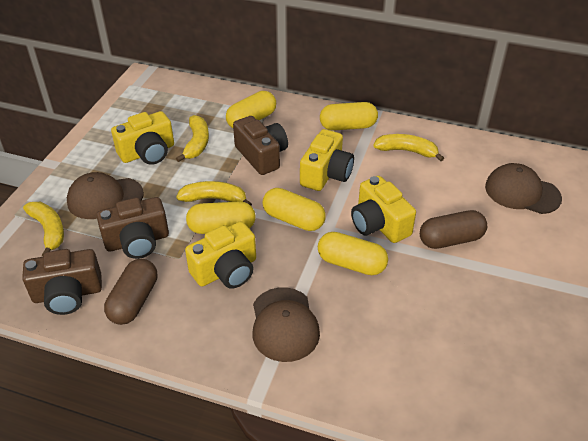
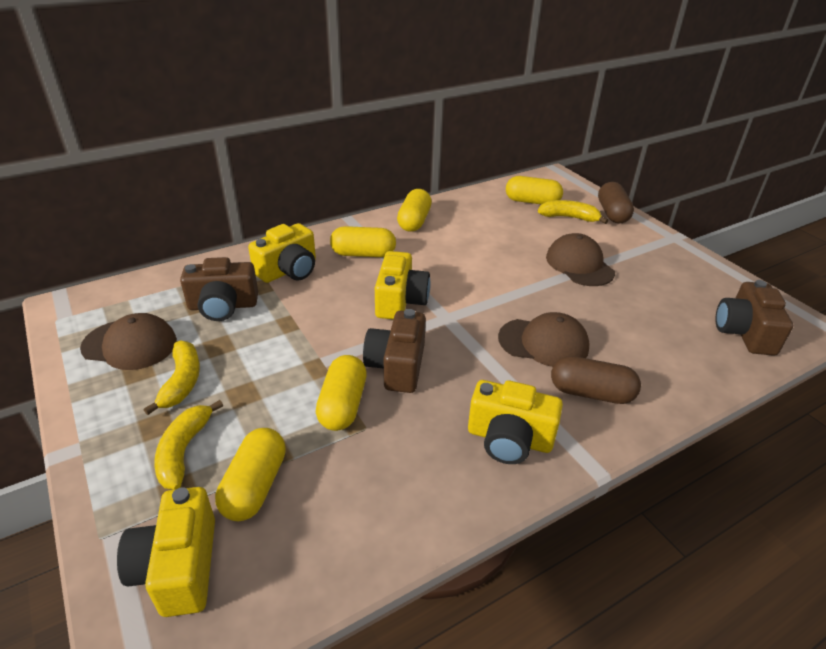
yellow banana: 4 -> 3

